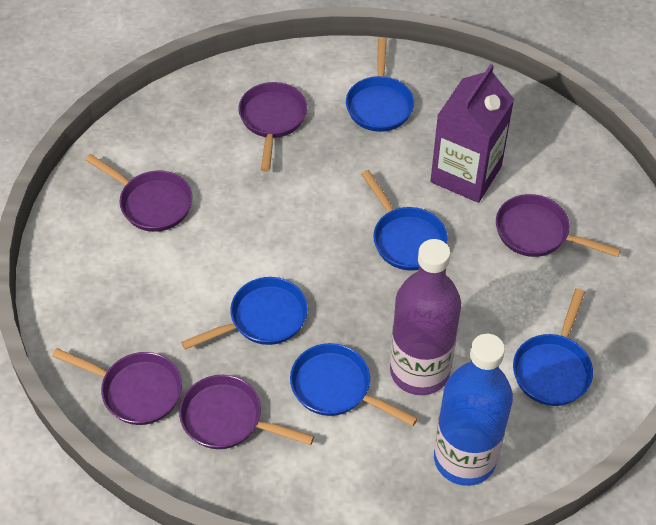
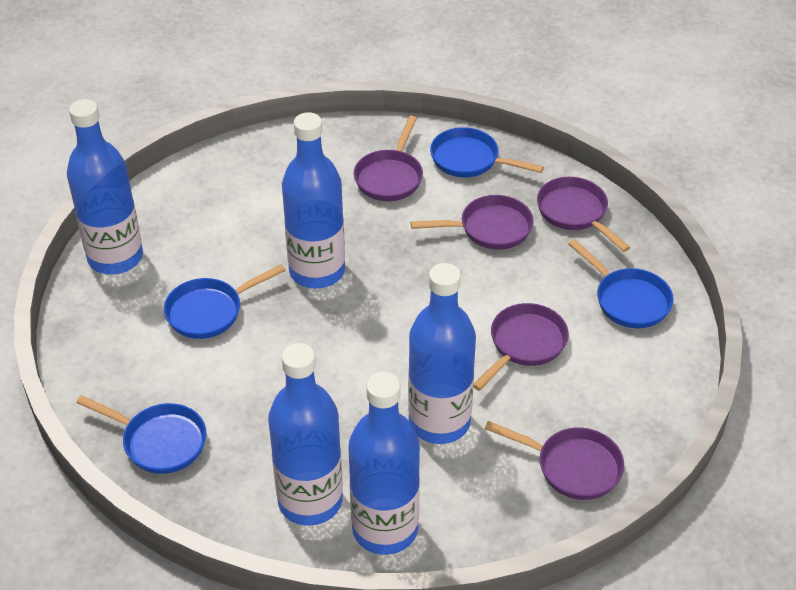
blue bottle: 1 -> 5
blue pan: 5 -> 4
purple bottle: 1 -> 0
purple carton: 1 -> 0

